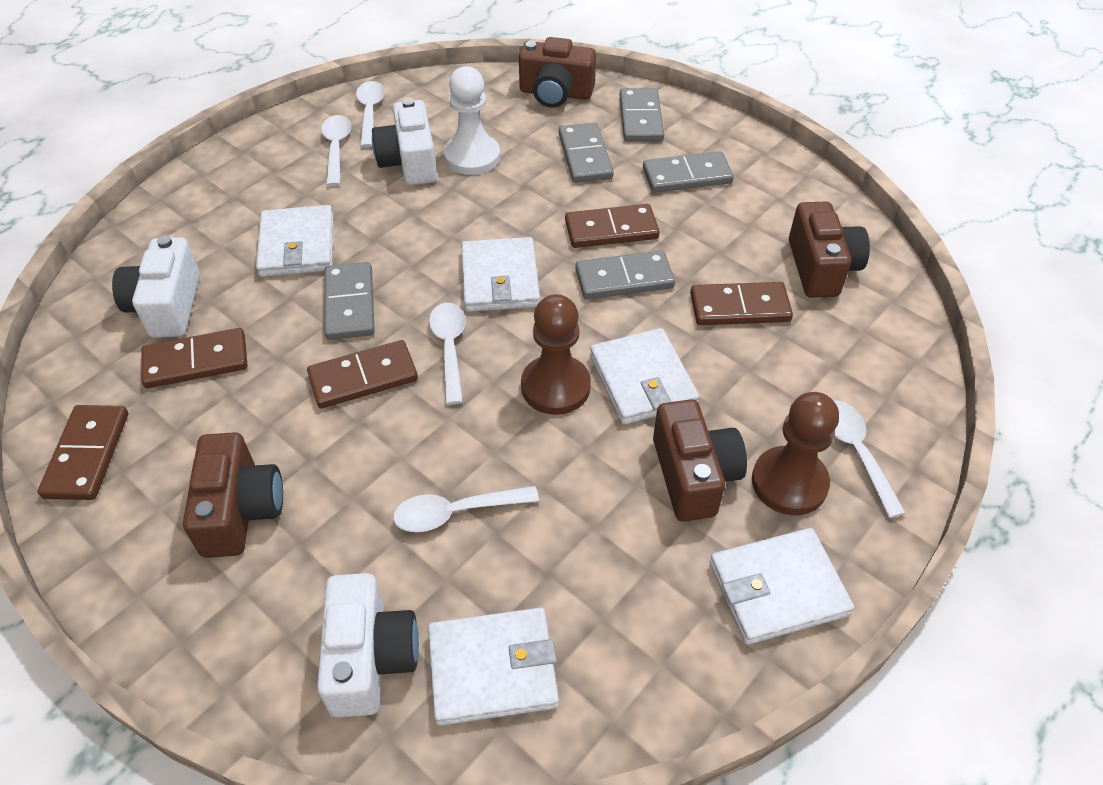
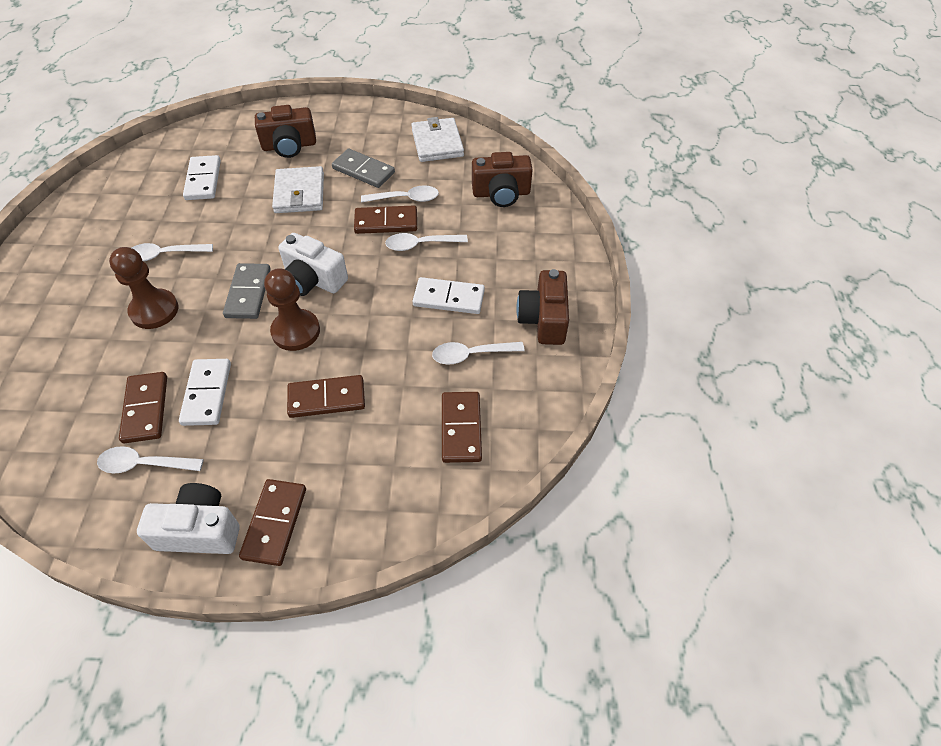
brown camera: 4 -> 3
grey domino: 5 -> 2
white camera: 3 -> 2
white domino: 0 -> 3
white pawn: 1 -> 0
white wallet: 5 -> 2

